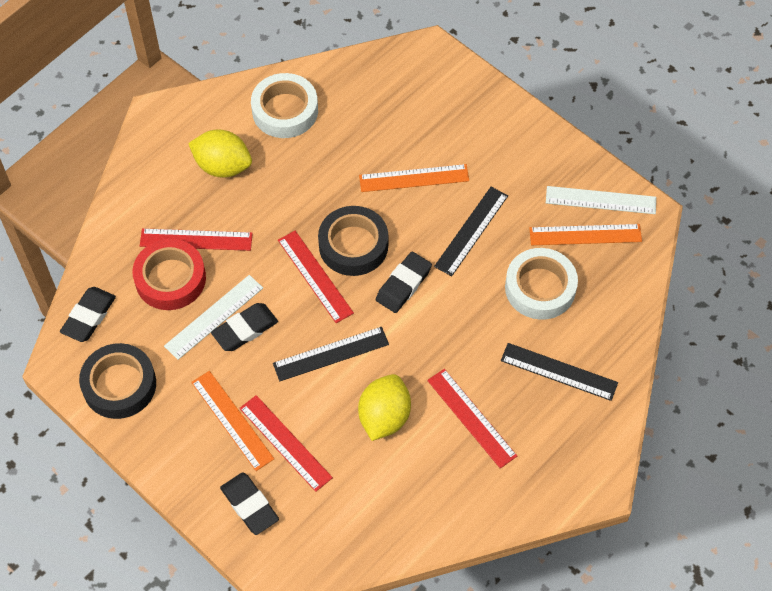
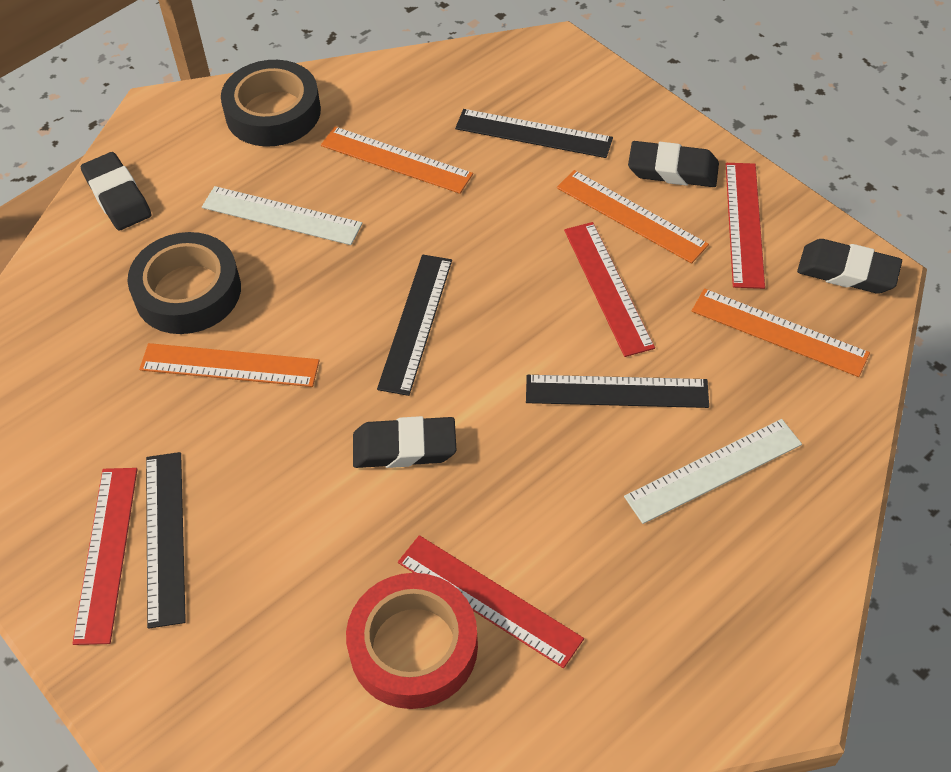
black ruler: 3 -> 4
orange ruler: 3 -> 4
white tape: 2 -> 0
yellow lemon: 2 -> 0

